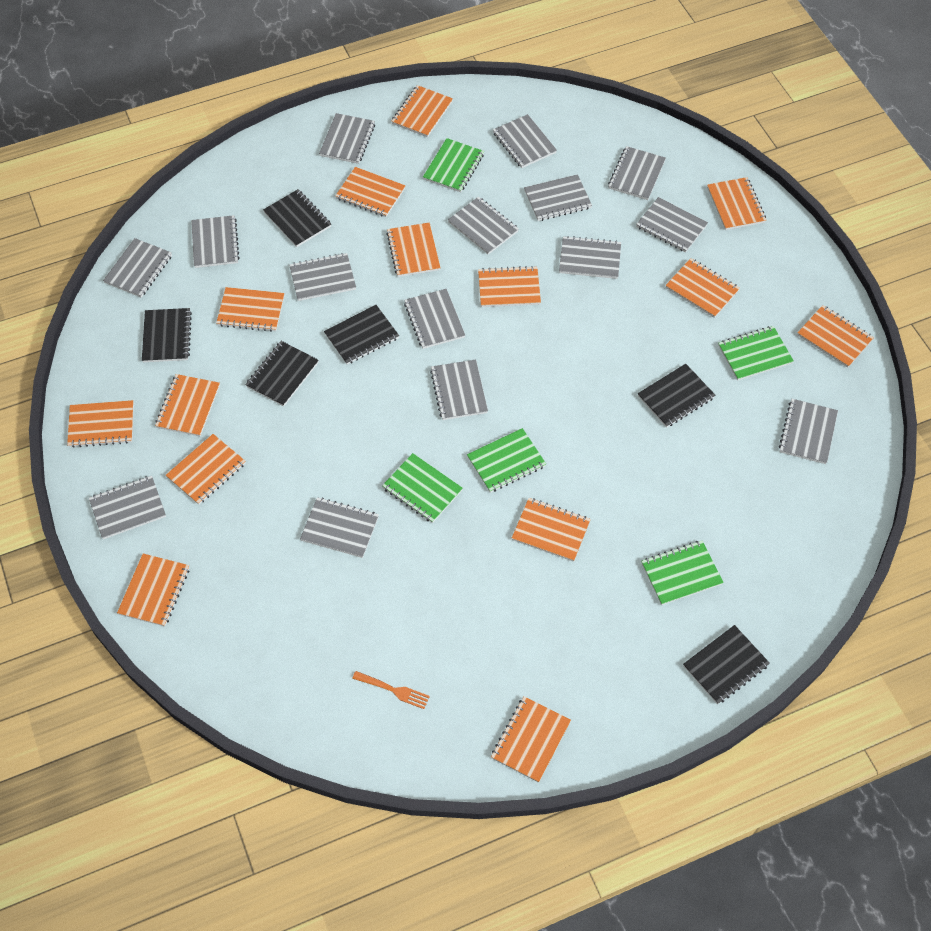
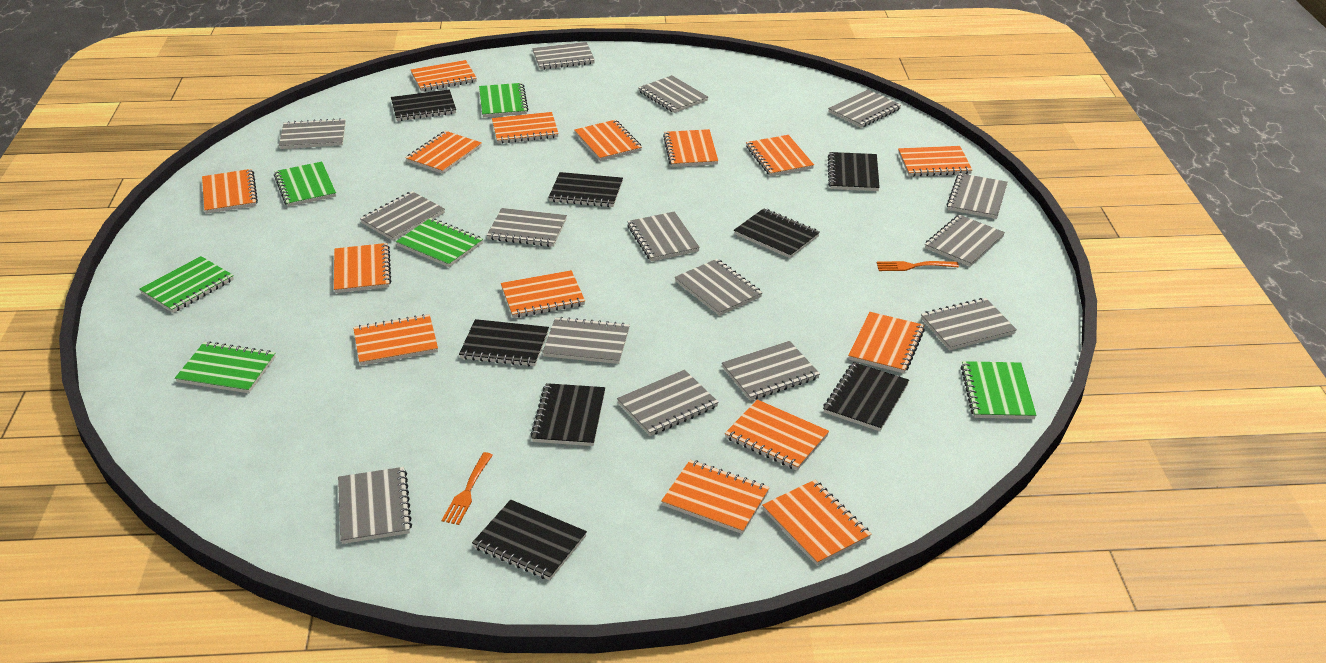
black notebook: 6 -> 8
green notebook: 5 -> 6
orange fork: 1 -> 2
orange notebook: 14 -> 15

